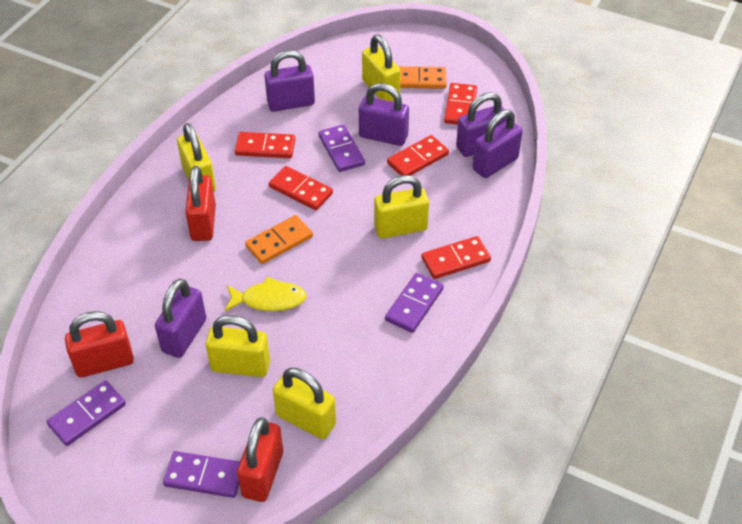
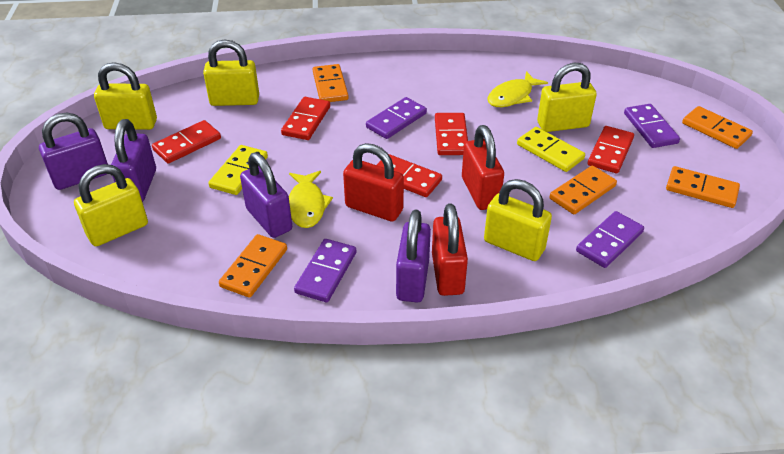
orange domino: 2 -> 5
purple padlock: 5 -> 4
yellow domino: 0 -> 2
yellow fish: 1 -> 2

